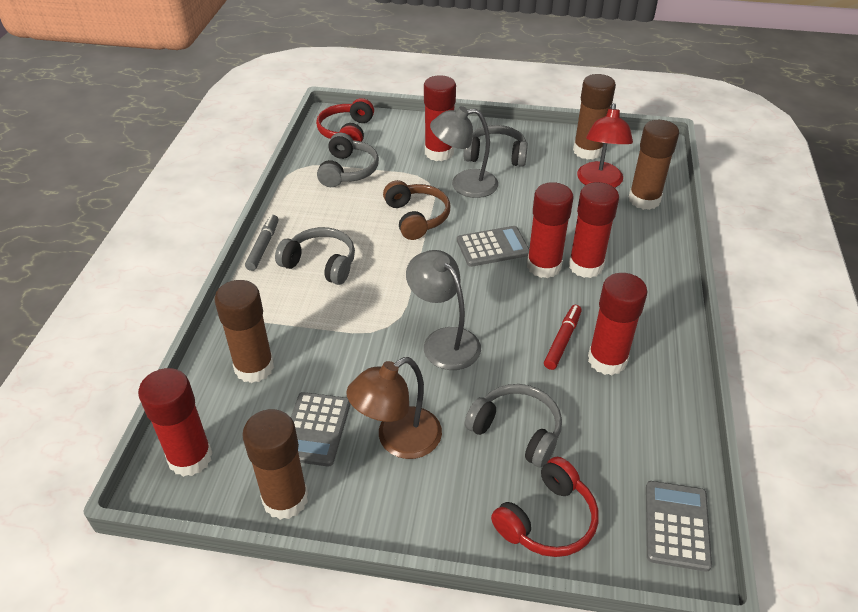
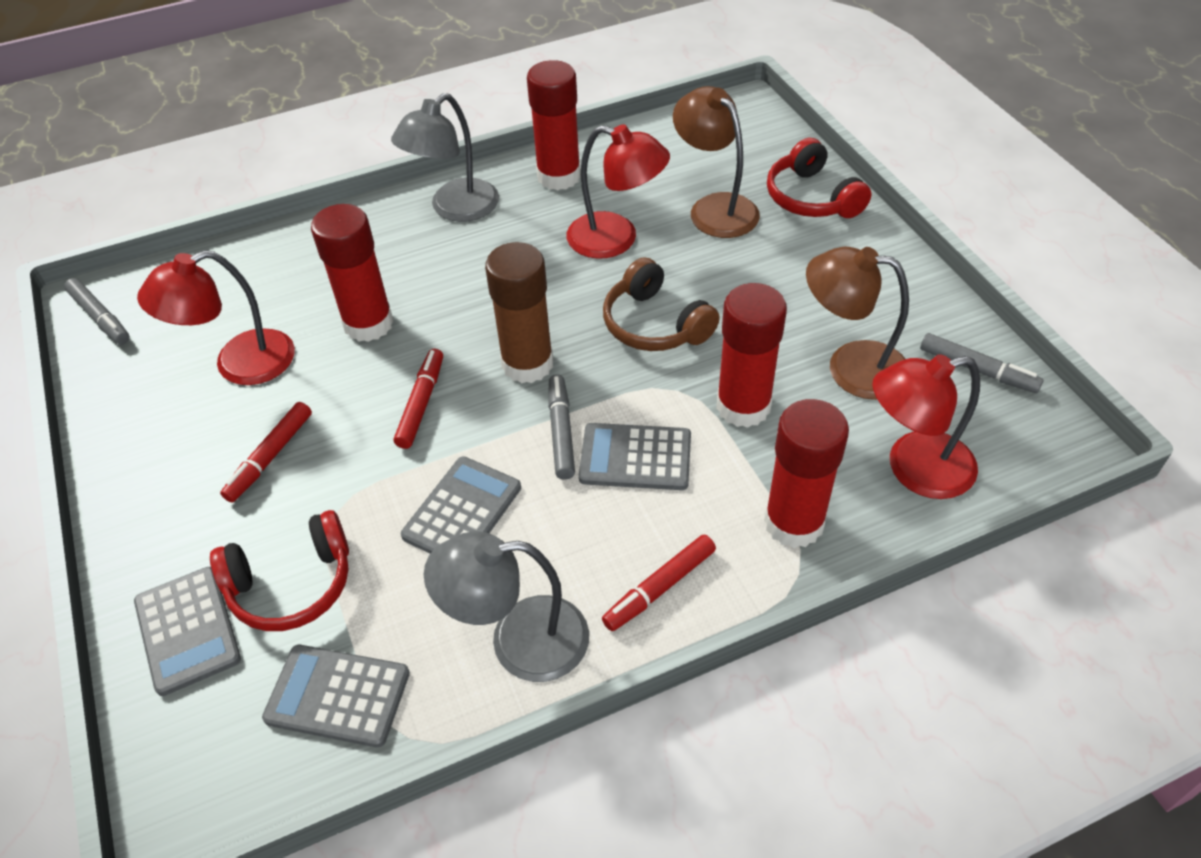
brown glue stick: 4 -> 1
brown lamp: 1 -> 2
grey calculator: 3 -> 4
grey headphones: 4 -> 0
grey marker: 1 -> 3
red glue stick: 5 -> 4
red lamp: 1 -> 3
red marker: 1 -> 3

